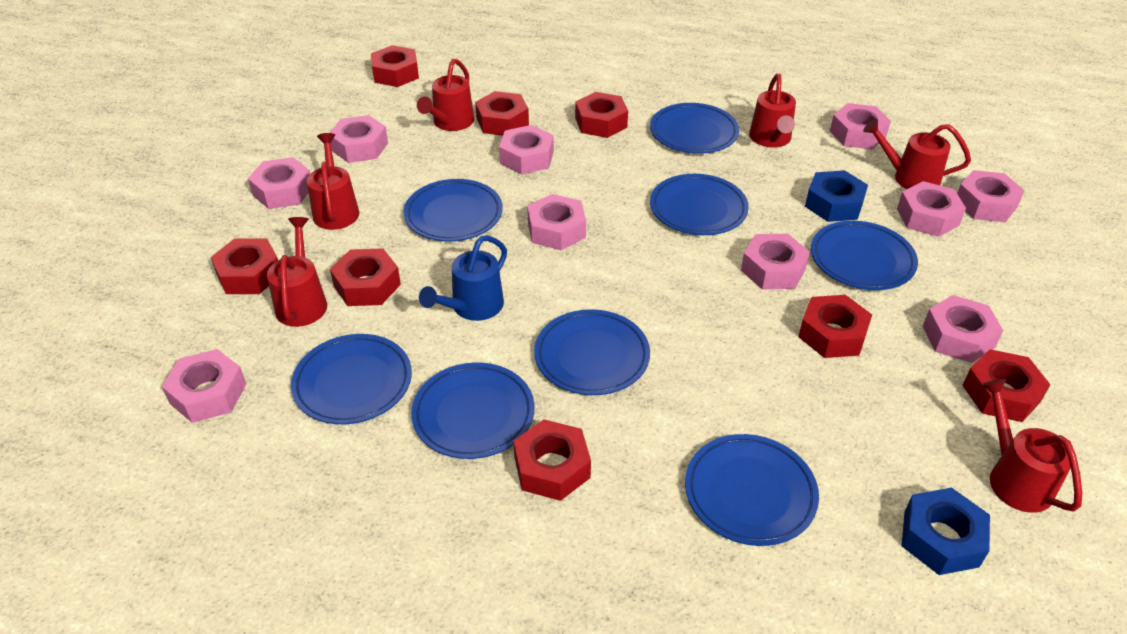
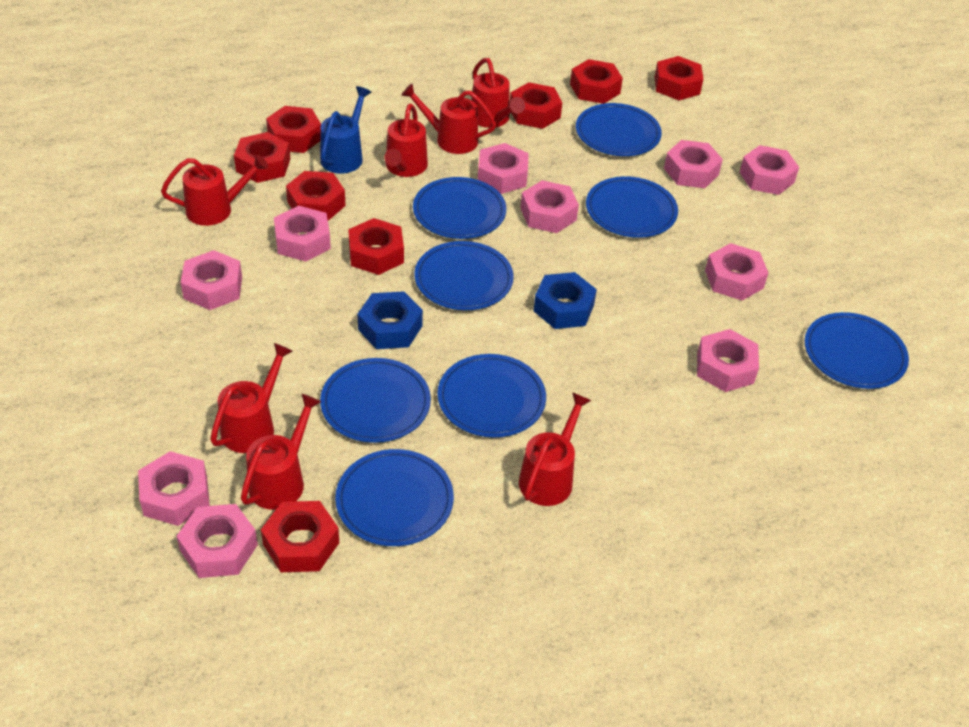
red watering can: 6 -> 7

